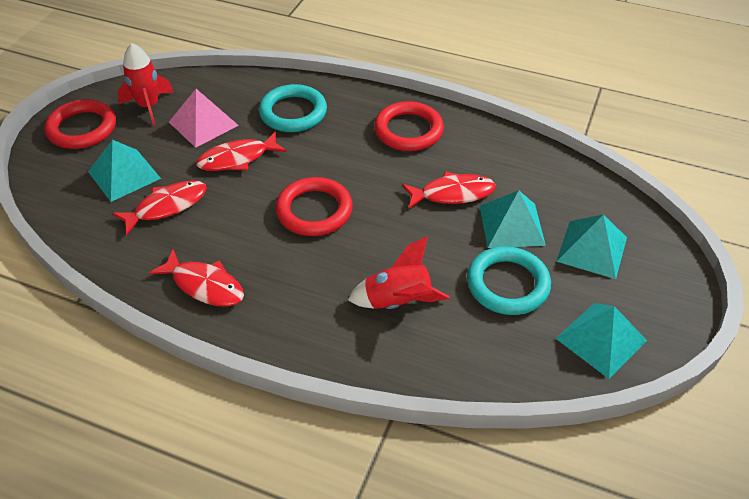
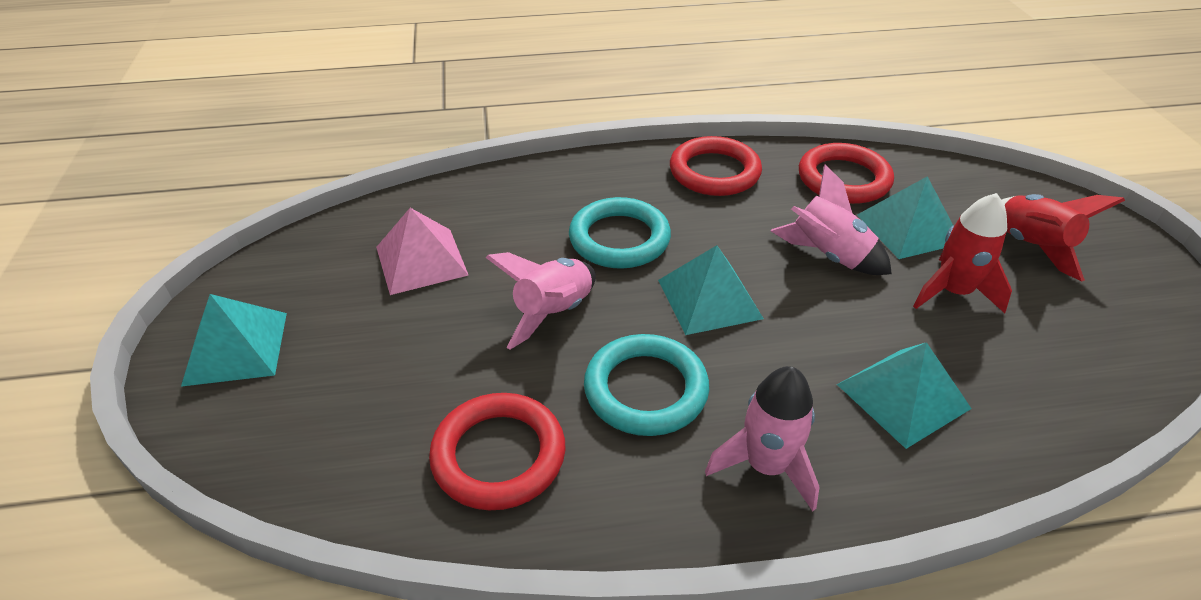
pink rocket: 0 -> 3
red fish: 4 -> 0

